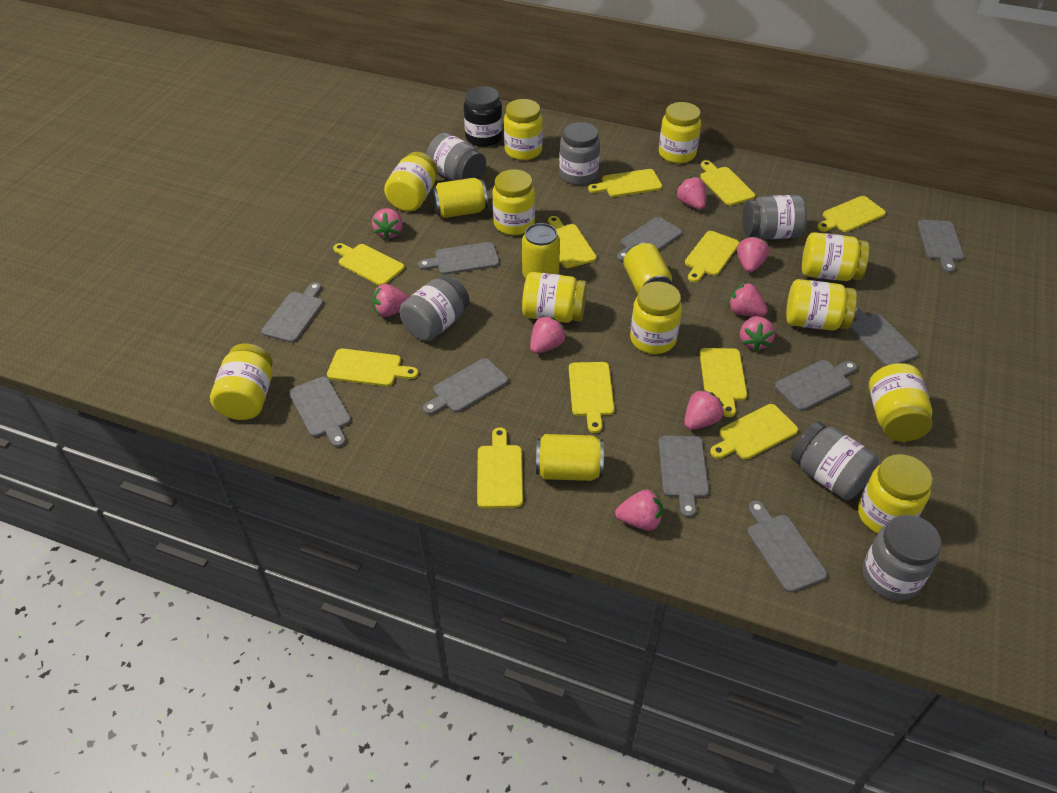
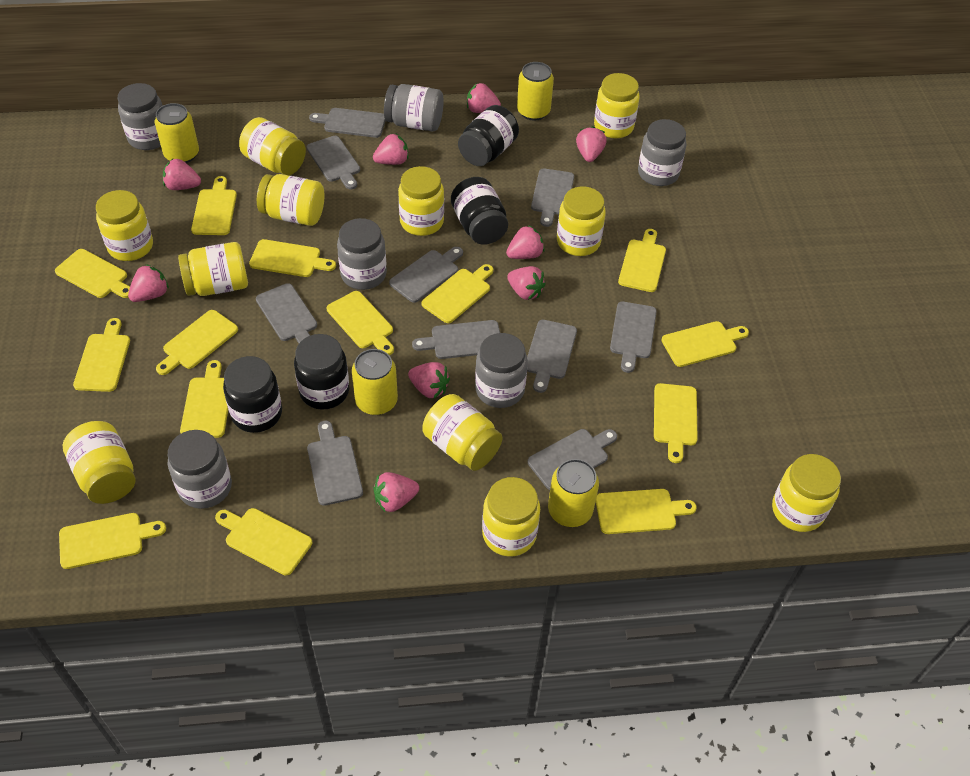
black jar: 1 -> 4
yellow cutting board: 11 -> 14

